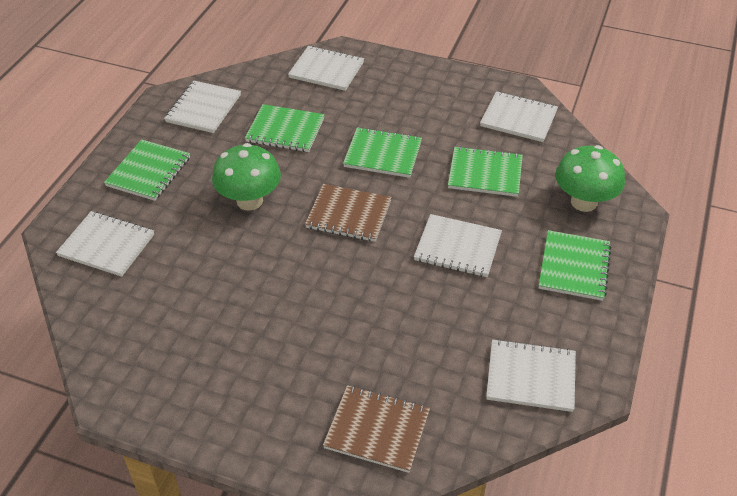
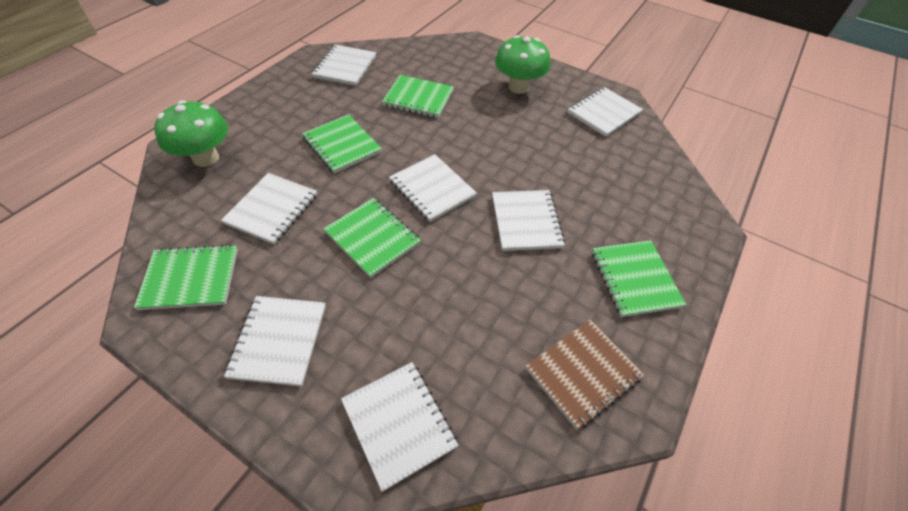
brown notebook: 2 -> 1
white notebook: 6 -> 7

